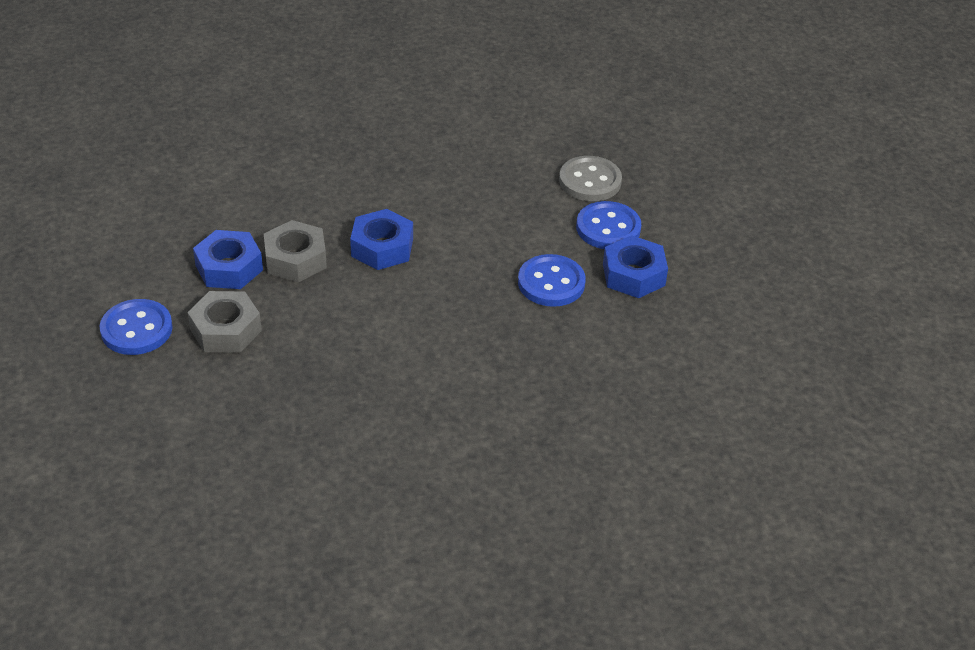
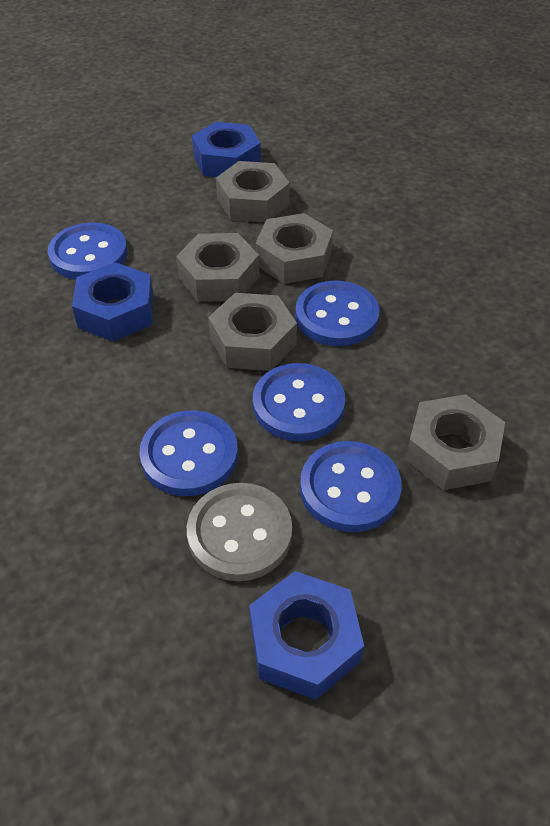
blue button: 3 -> 5
grey nut: 2 -> 5

